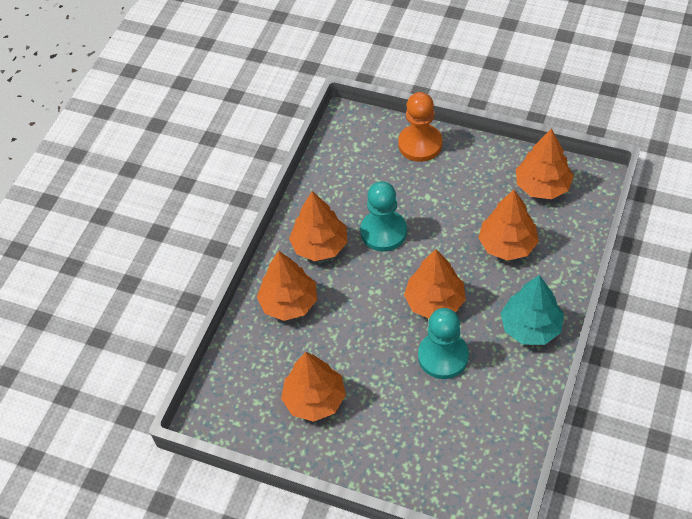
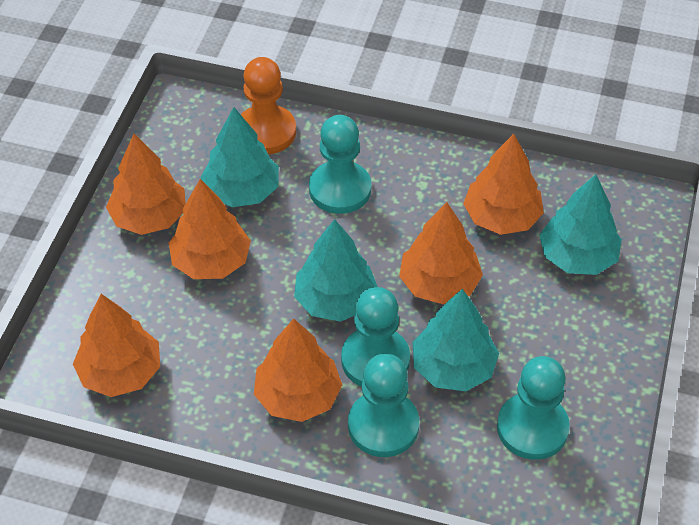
turquoise pawn: 2 -> 4
turquoise tree: 1 -> 4

